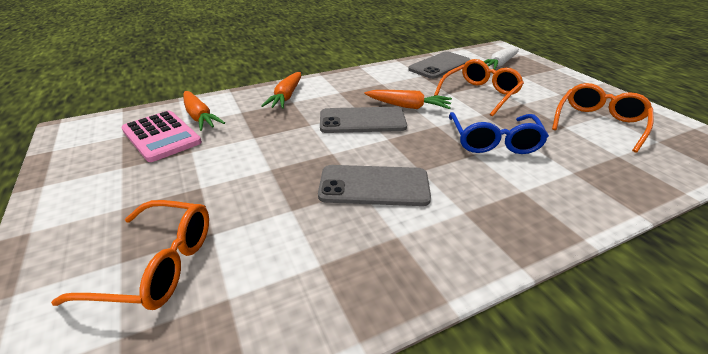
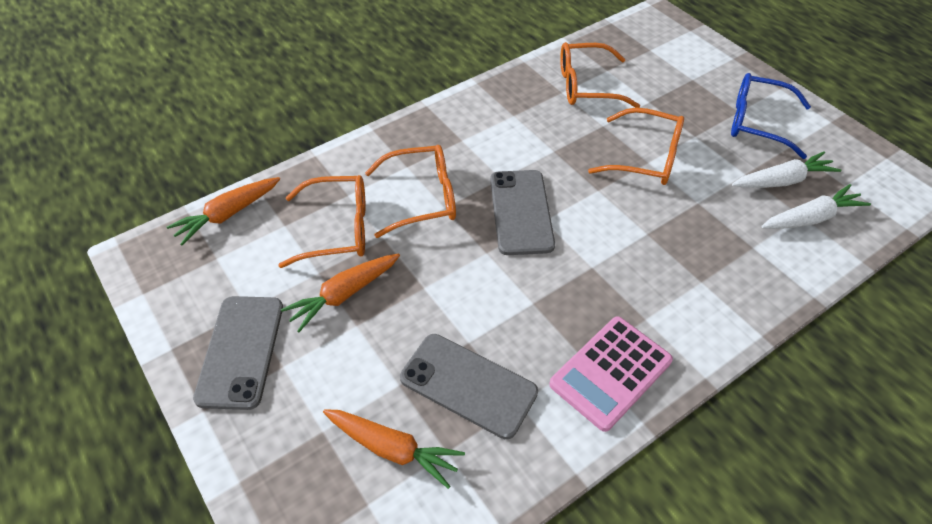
orange glasses: 3 -> 4
white carrot: 1 -> 2

